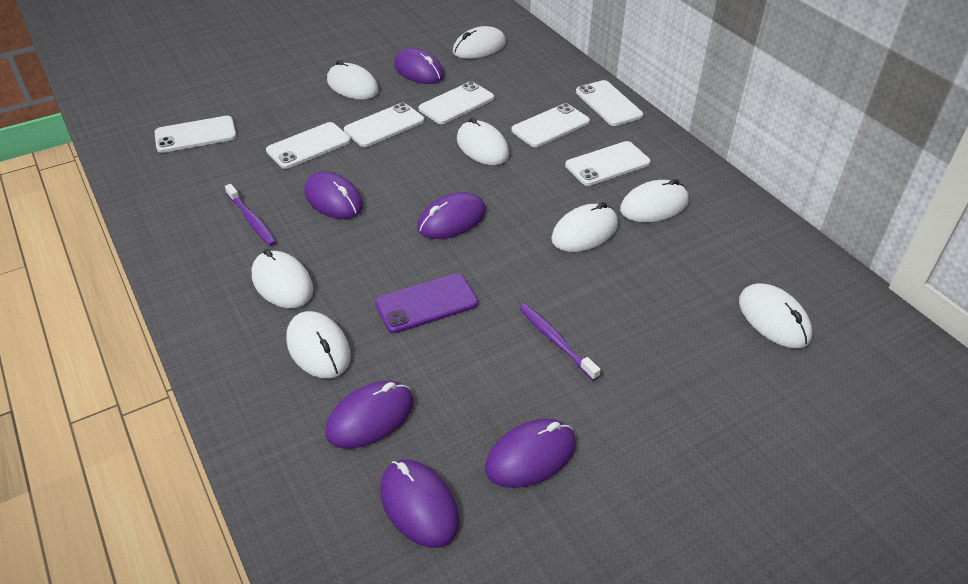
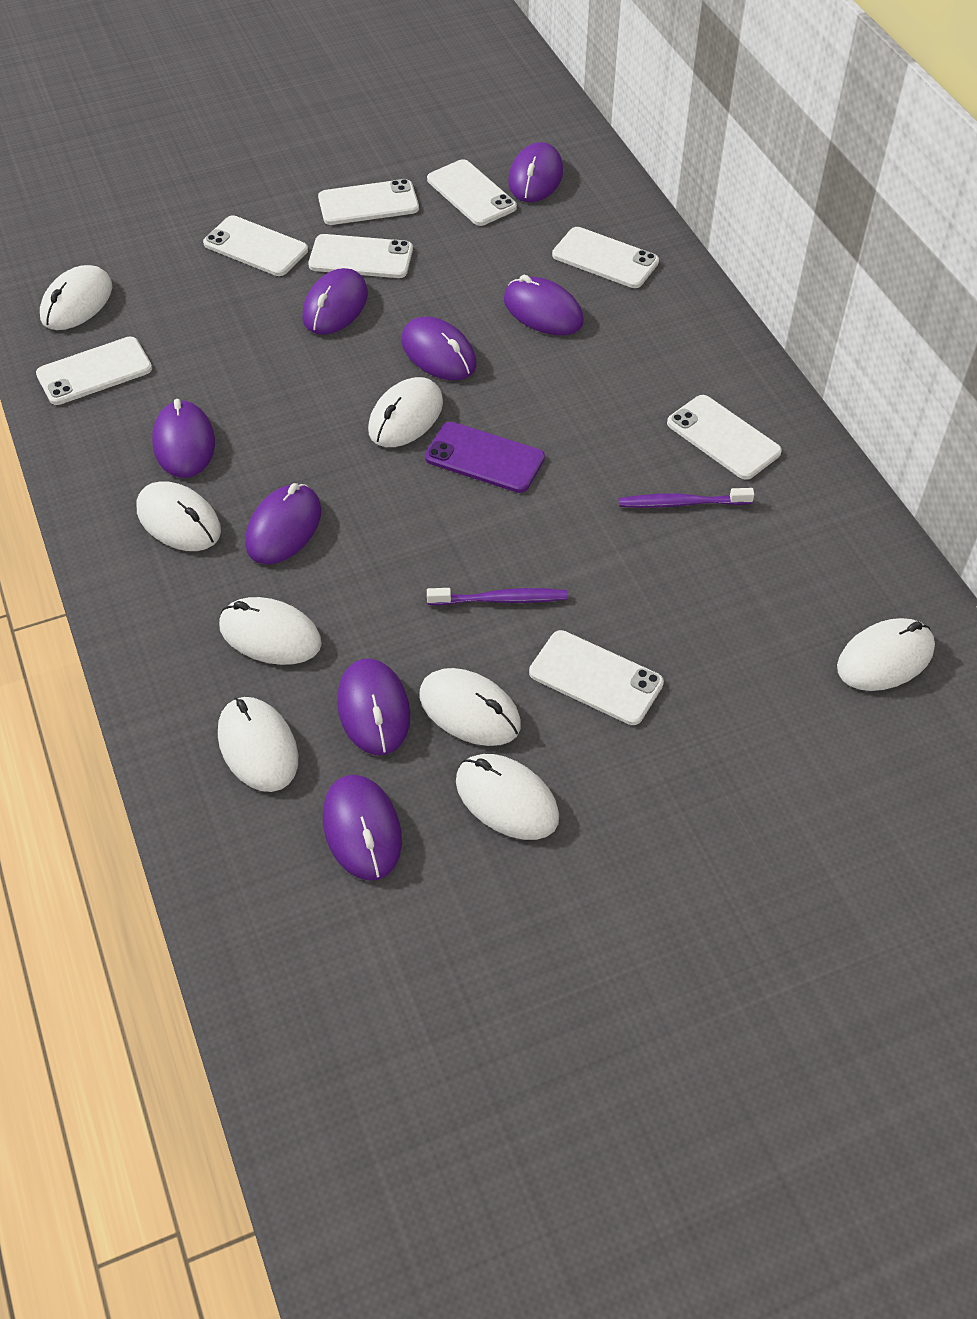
purple mouse: 6 -> 8
white phone: 7 -> 8

